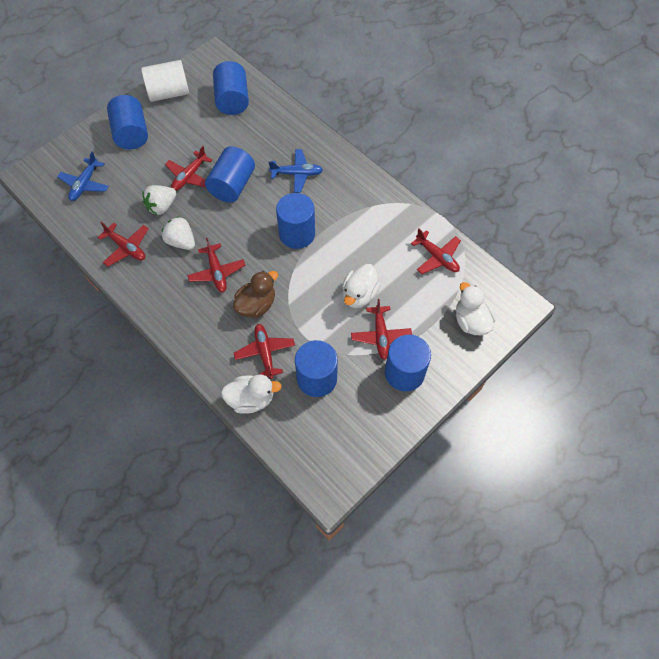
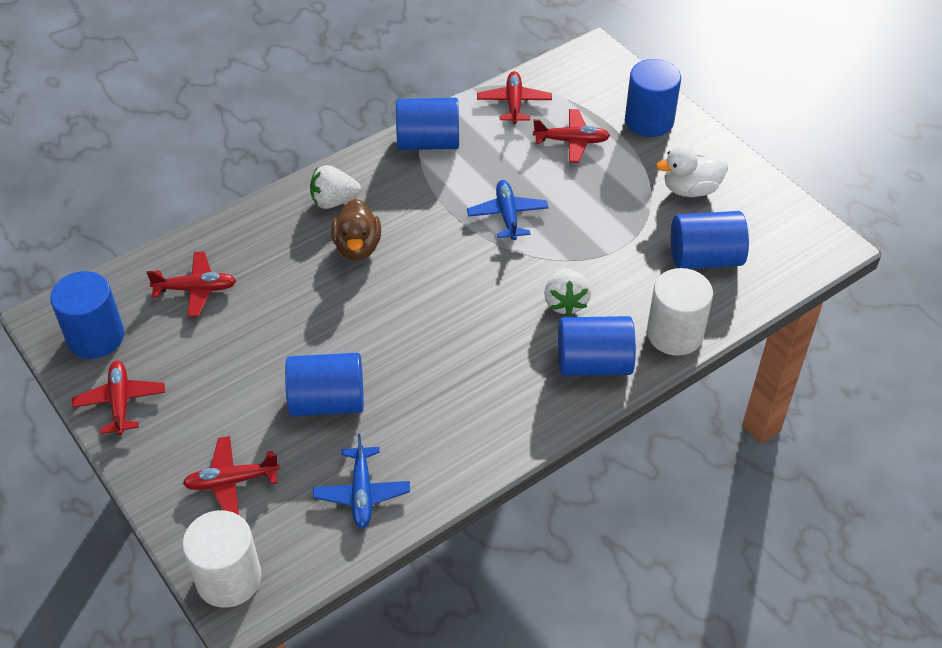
red plane: 6 -> 5
white cylinder: 1 -> 2
white duck: 3 -> 1

